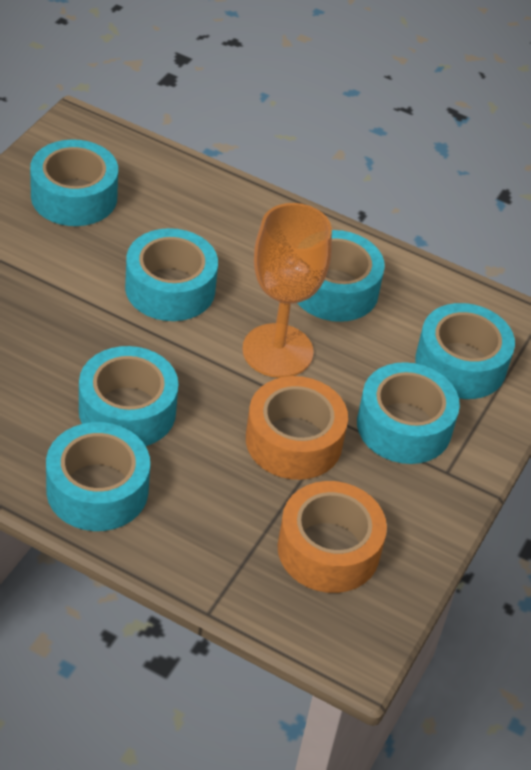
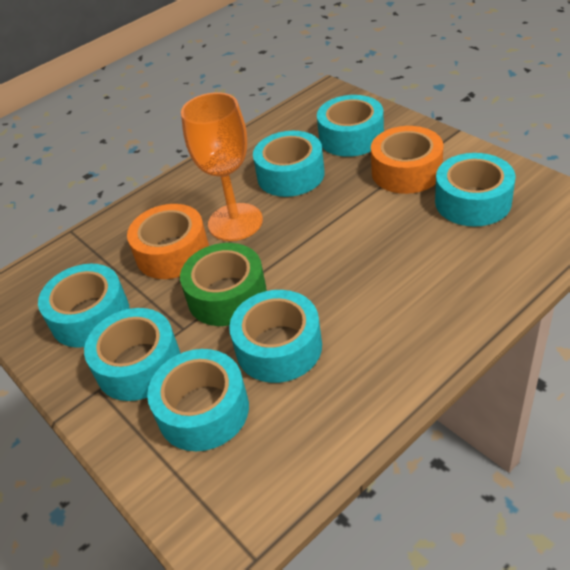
green tape: 0 -> 1

